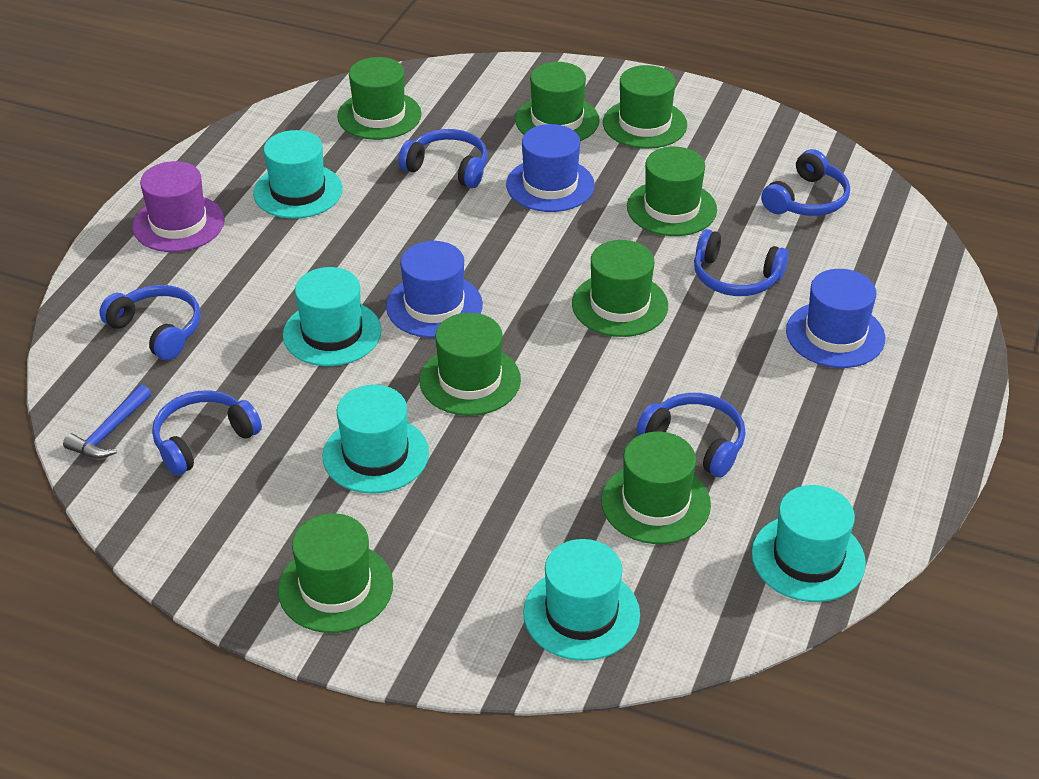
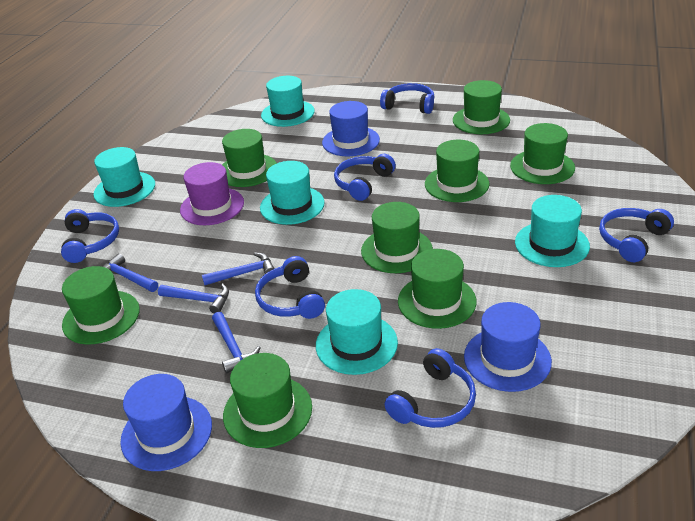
blue hammer: 1 -> 4

